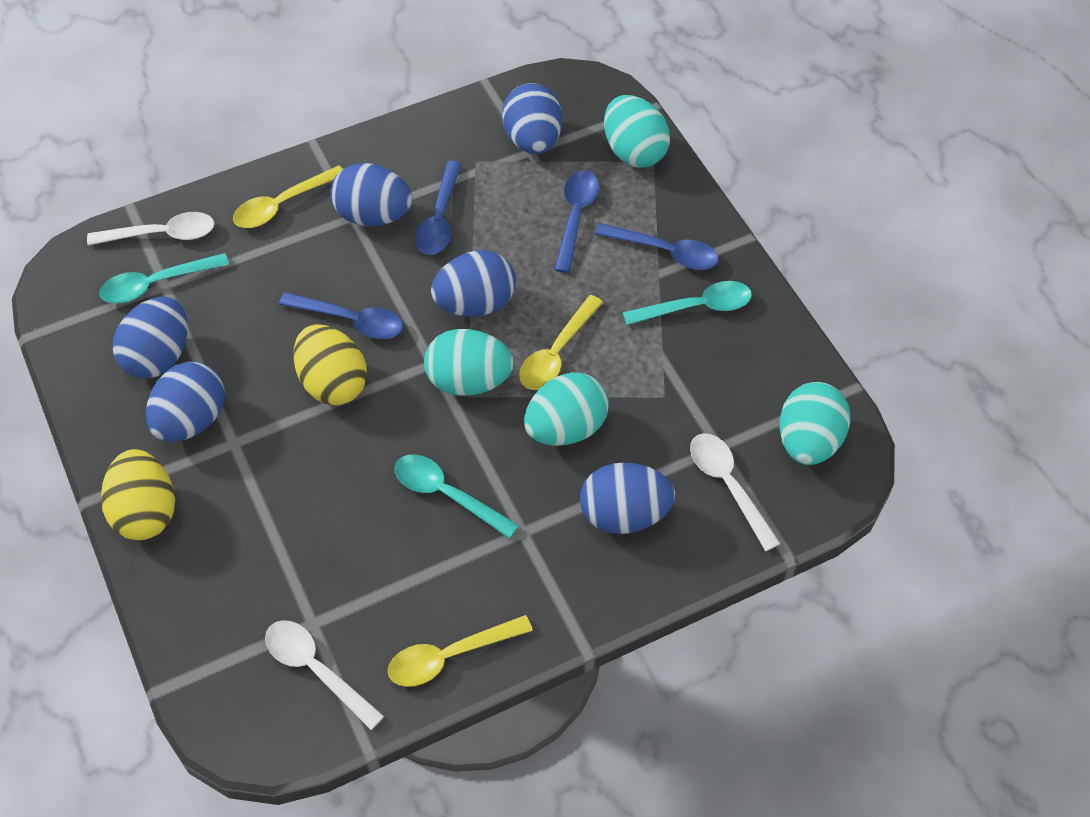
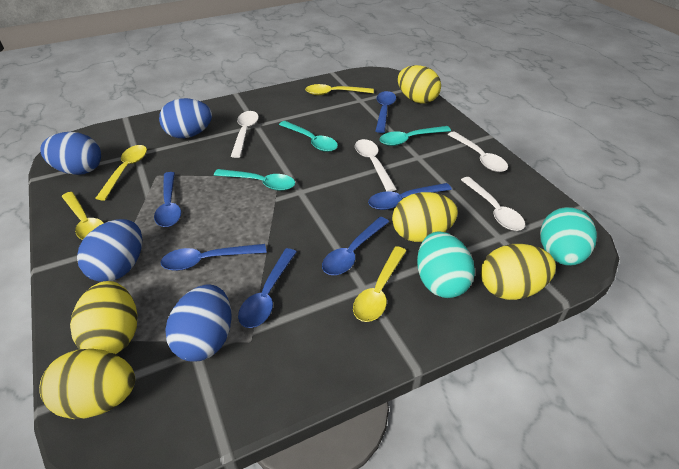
blue egg: 6 -> 4
blue spoon: 4 -> 6
turquoise egg: 4 -> 2
white spoon: 3 -> 4
yellow egg: 2 -> 5
yellow spoon: 3 -> 4

